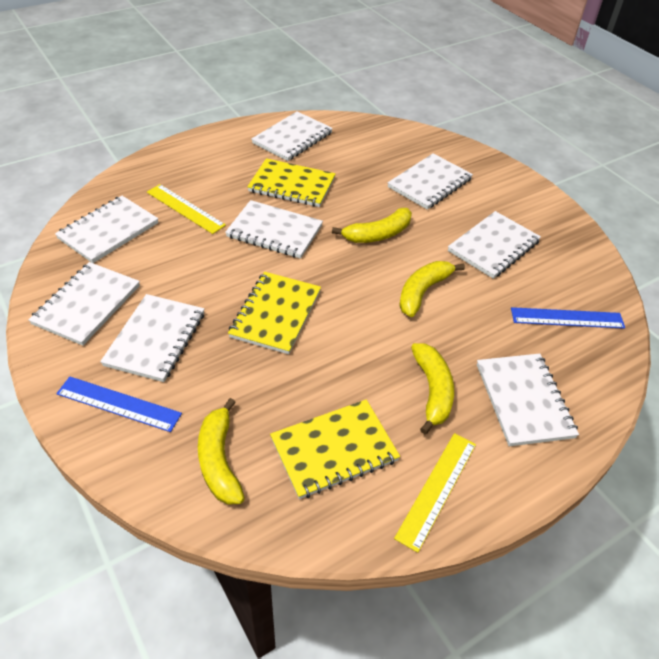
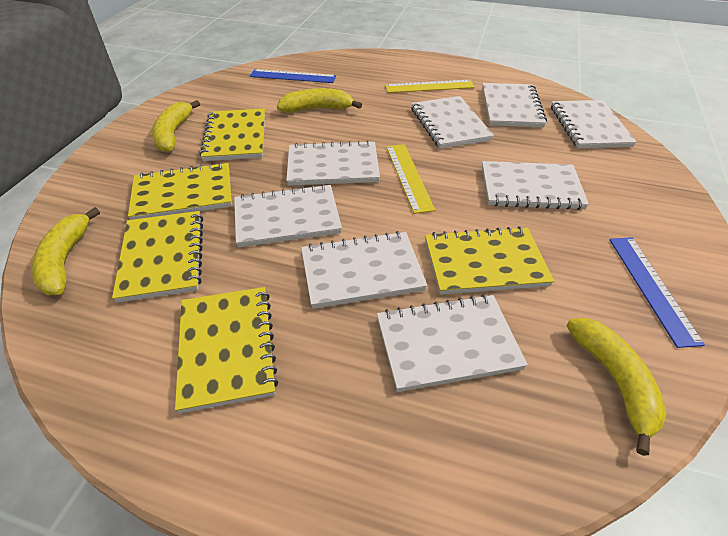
yellow notebook: 3 -> 5

